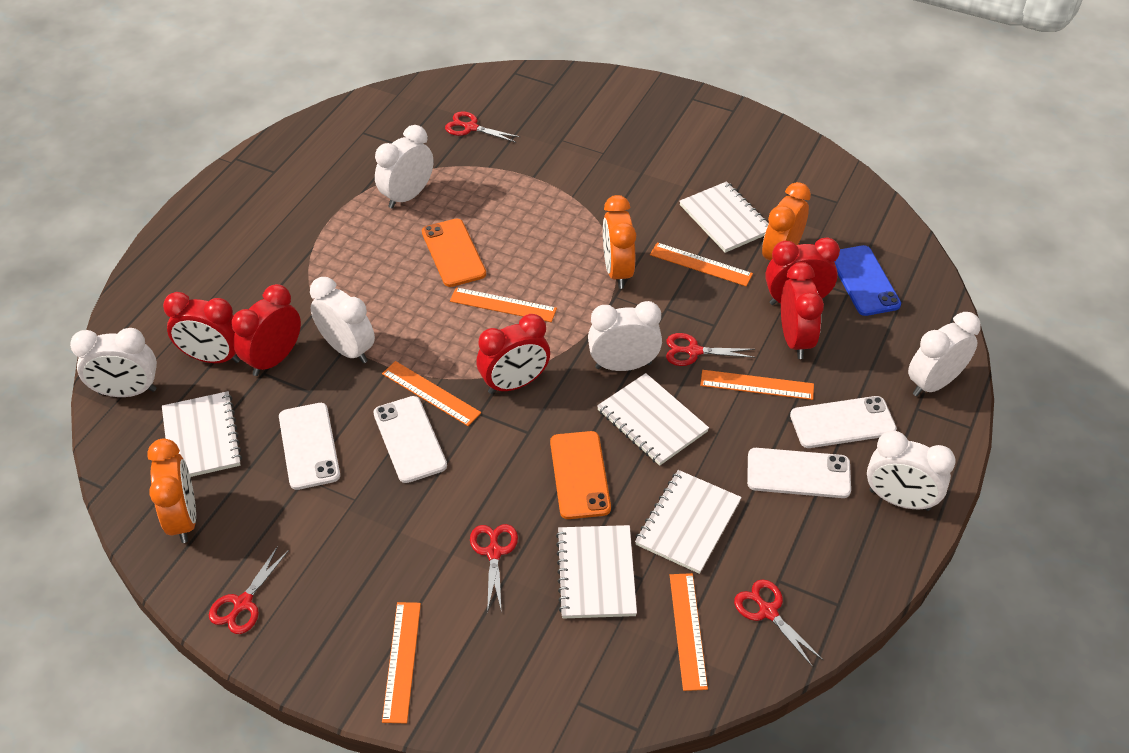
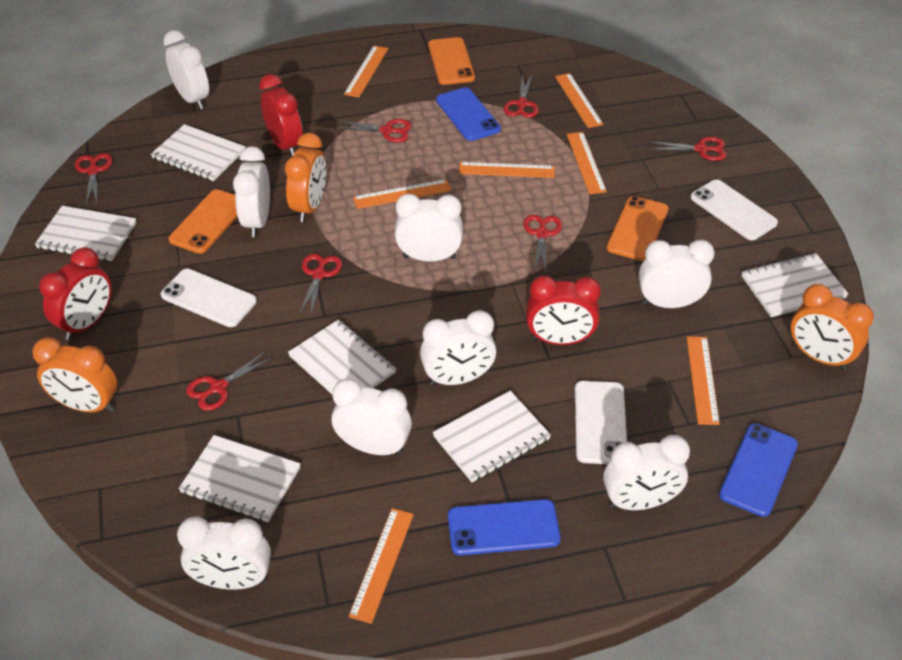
blue phone: 1 -> 3
orange phone: 2 -> 3
orange ruler: 6 -> 7
red clock: 5 -> 3
red scissors: 5 -> 7
white clock: 6 -> 8
white notebook: 5 -> 6
white phone: 4 -> 3

